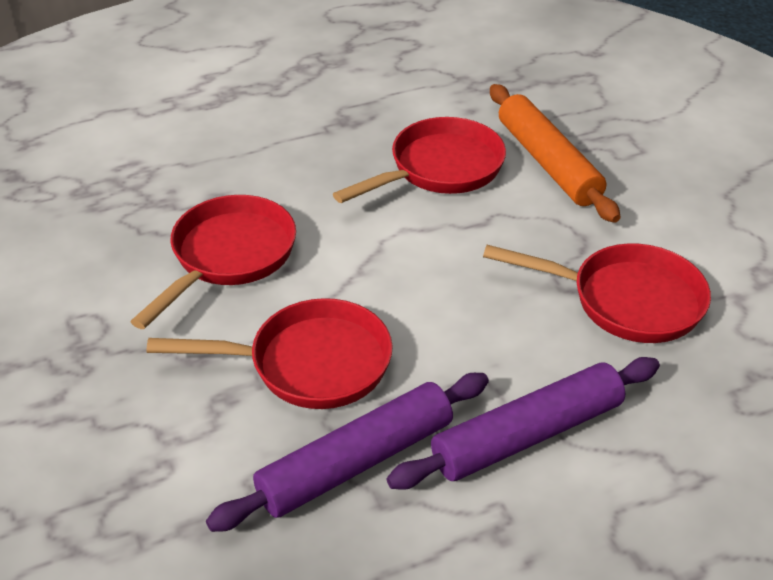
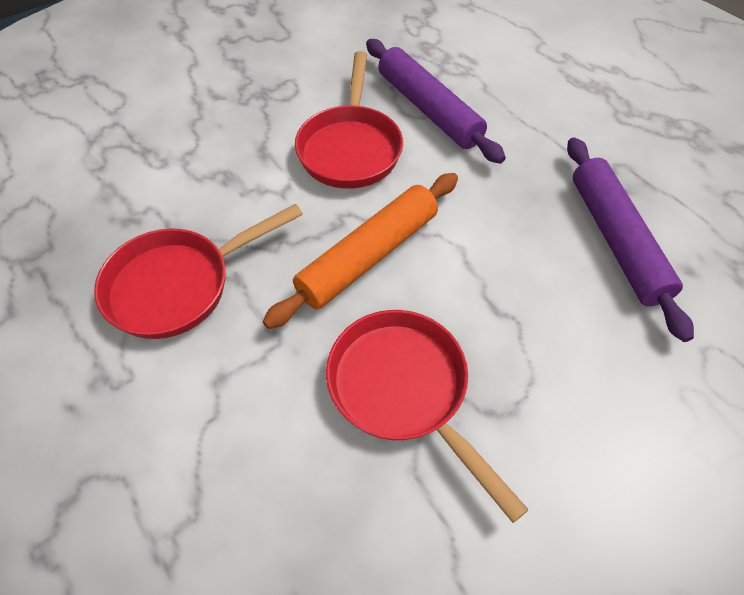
red pan: 4 -> 3

